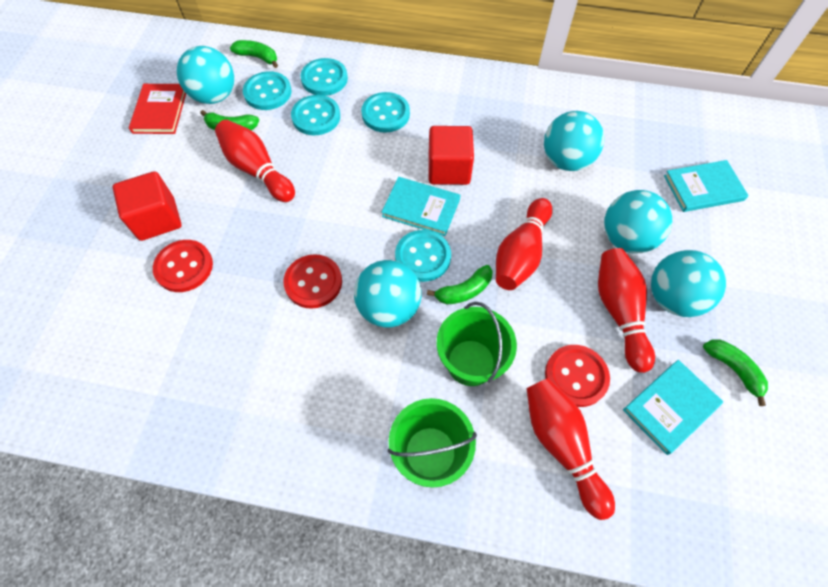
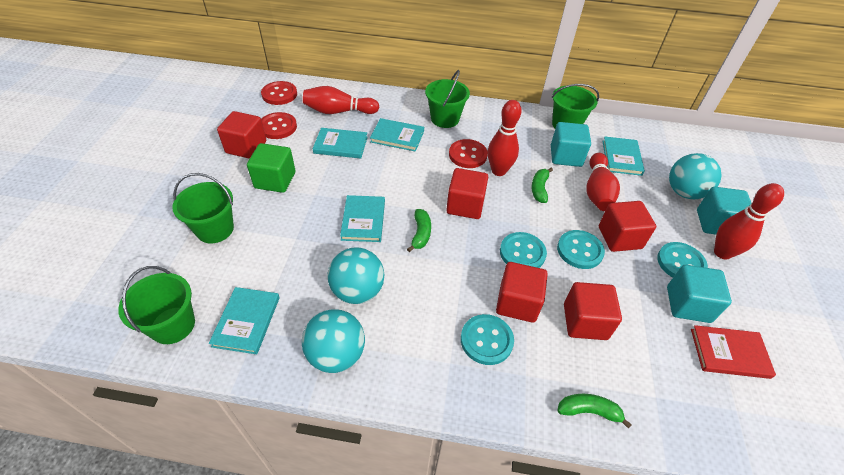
green banana: 4 -> 3
green bucket: 2 -> 4
green cube: 0 -> 1
red cube: 2 -> 5
turquoise ball: 5 -> 3
turquoise book: 3 -> 5
turquoise button: 5 -> 4
turquoise cube: 0 -> 3

